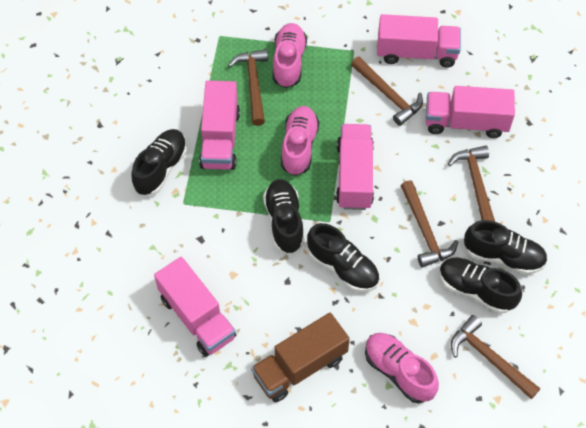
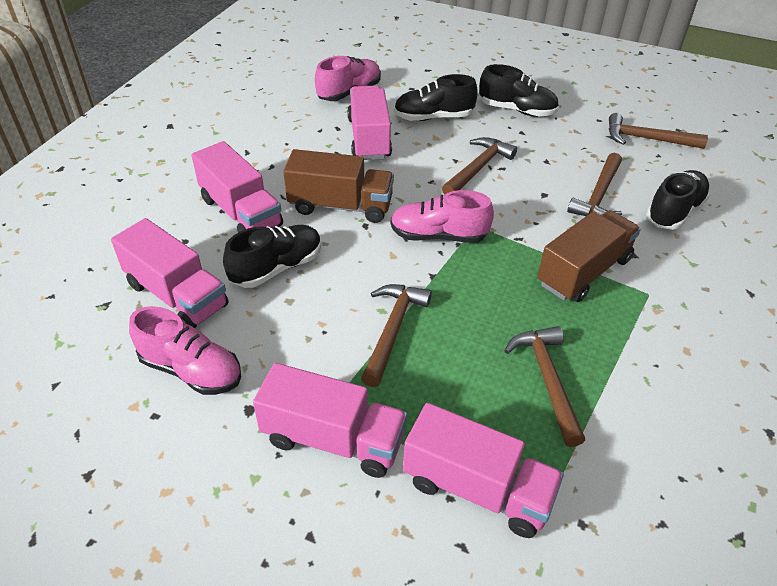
black shoe: 5 -> 4
brown truck: 1 -> 2

